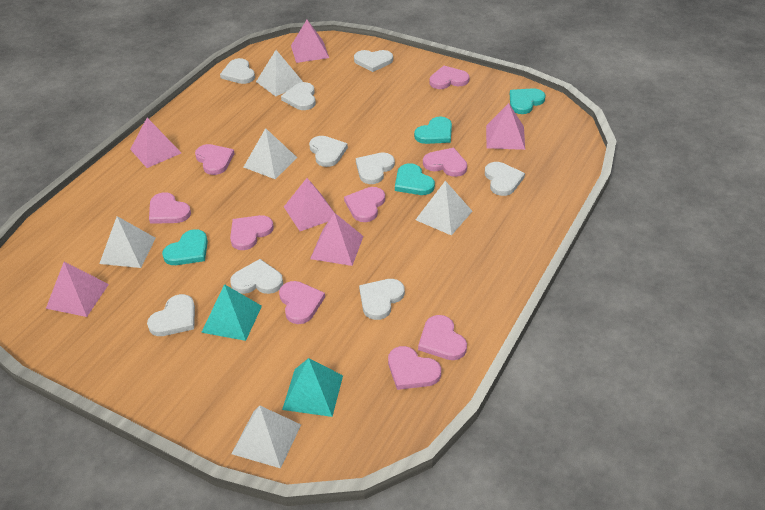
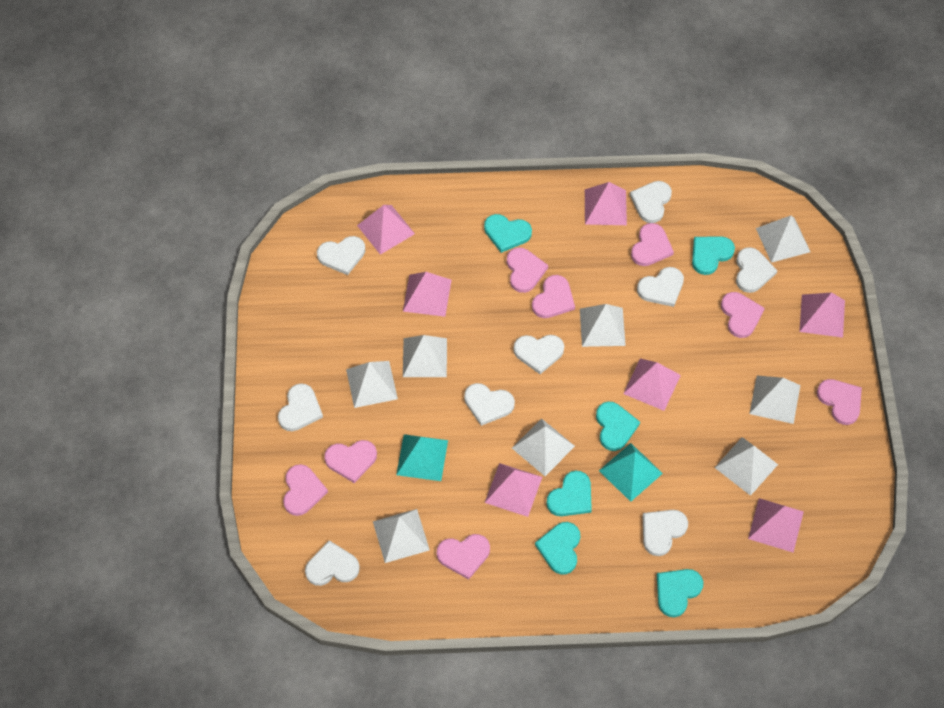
pink heart: 9 -> 8
pink pyramid: 6 -> 7
turquoise heart: 4 -> 6
white pyramid: 5 -> 8

